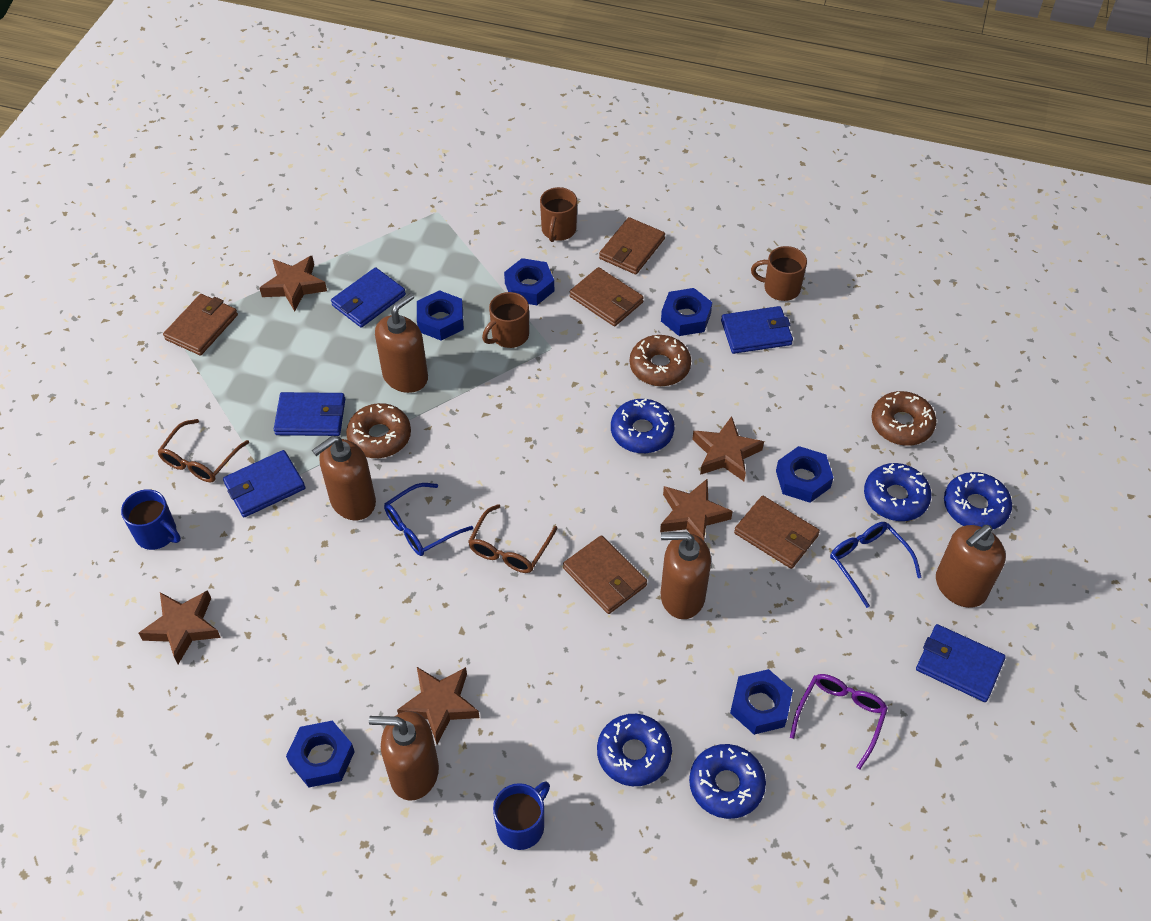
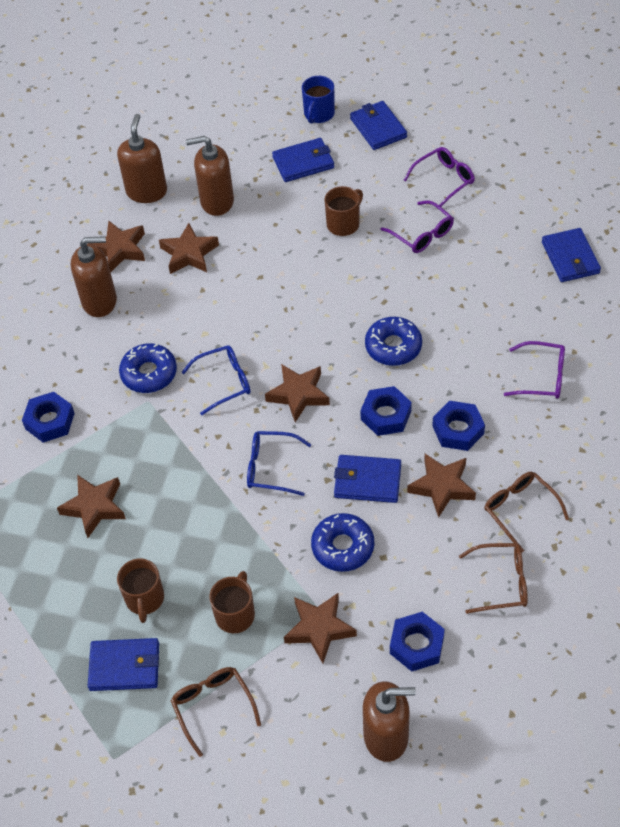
blue donut: 5 -> 3
blue mug: 2 -> 1
blue nut: 6 -> 4
brown donut: 3 -> 0
brown glasses: 2 -> 3
brown soap dispenser: 5 -> 4
brown star: 5 -> 6
brown wallet: 5 -> 0
purple glasses: 1 -> 3

